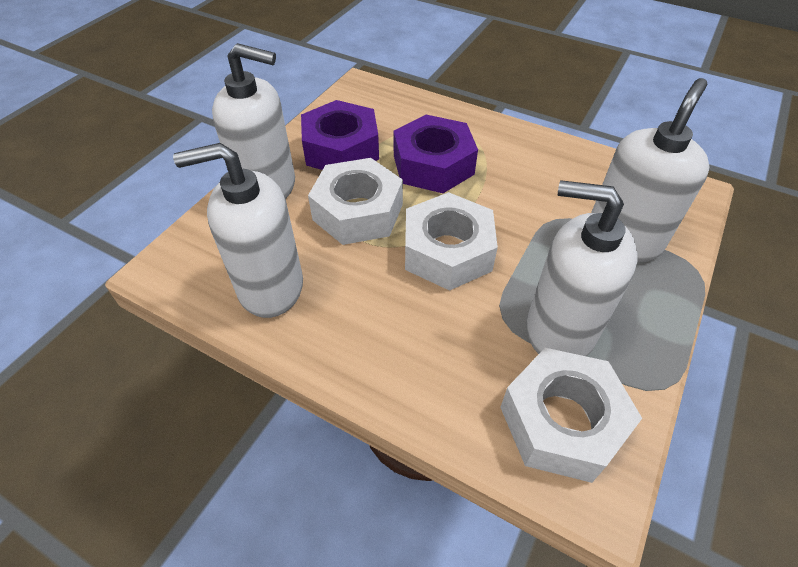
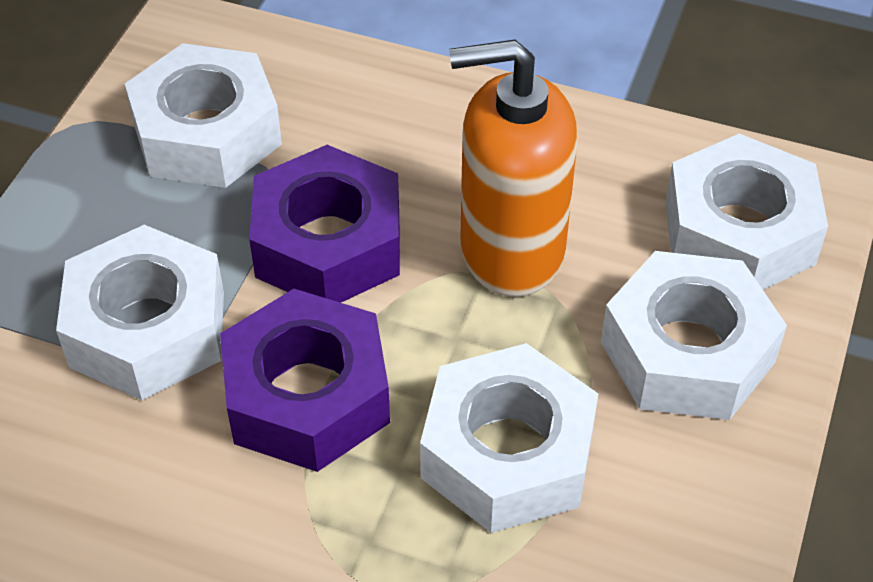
orange soap dispenser: 0 -> 1
white nut: 3 -> 5
white soap dispenser: 4 -> 0

